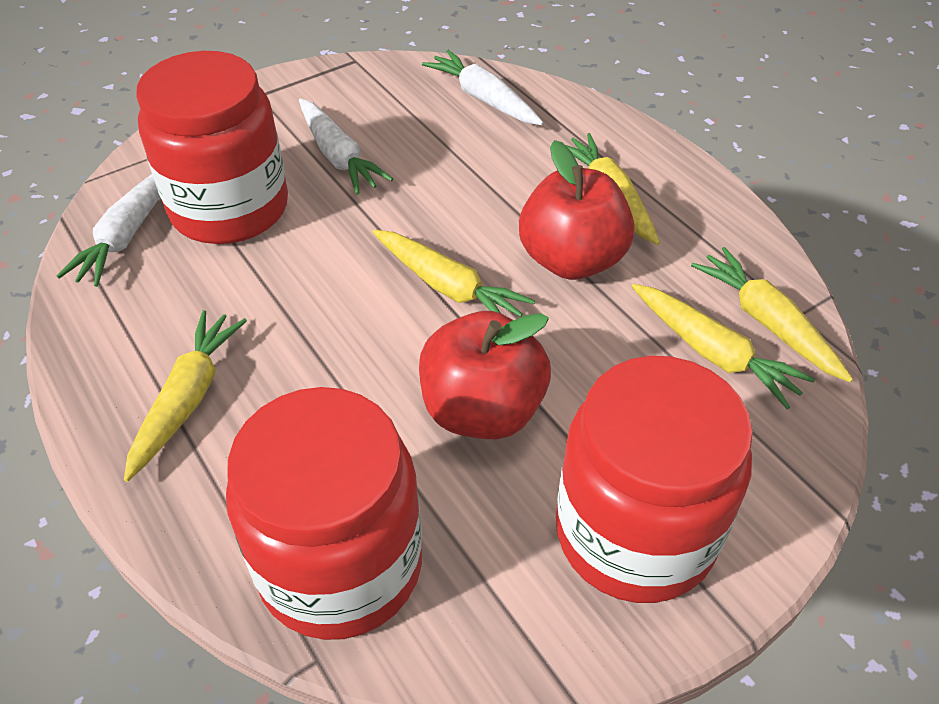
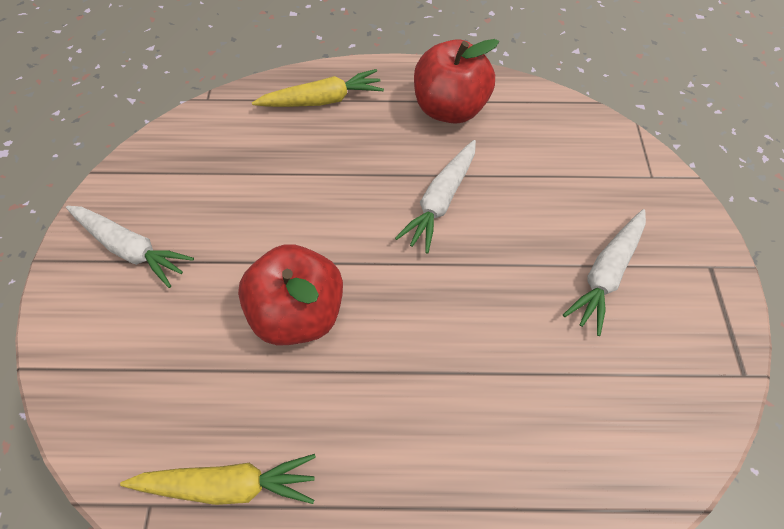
red jar: 3 -> 0
yellow carrot: 5 -> 2

